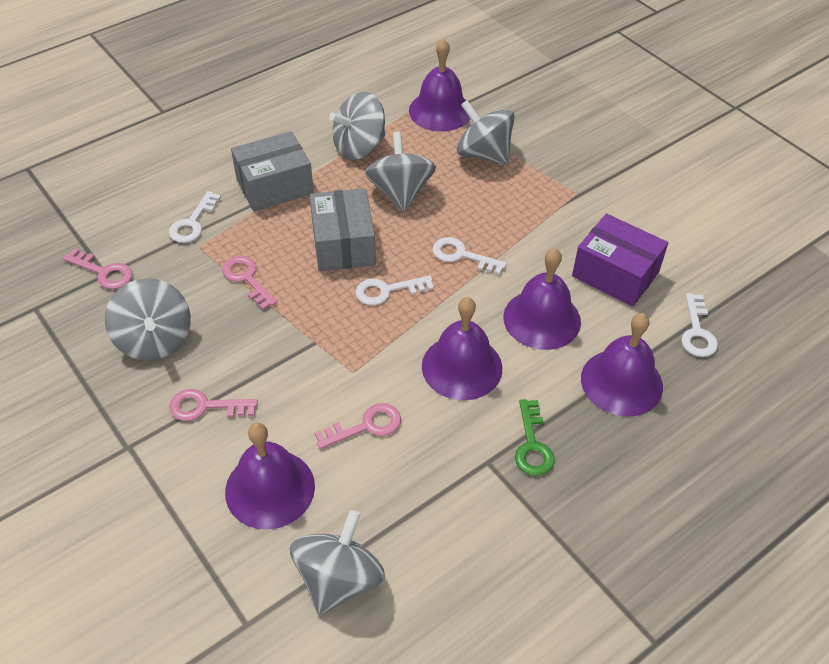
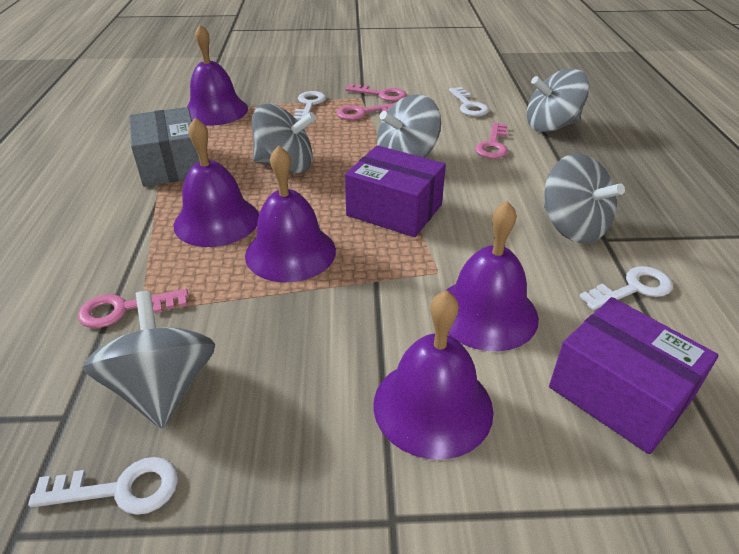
green key: 1 -> 0
grey box: 2 -> 1
purple box: 1 -> 2

